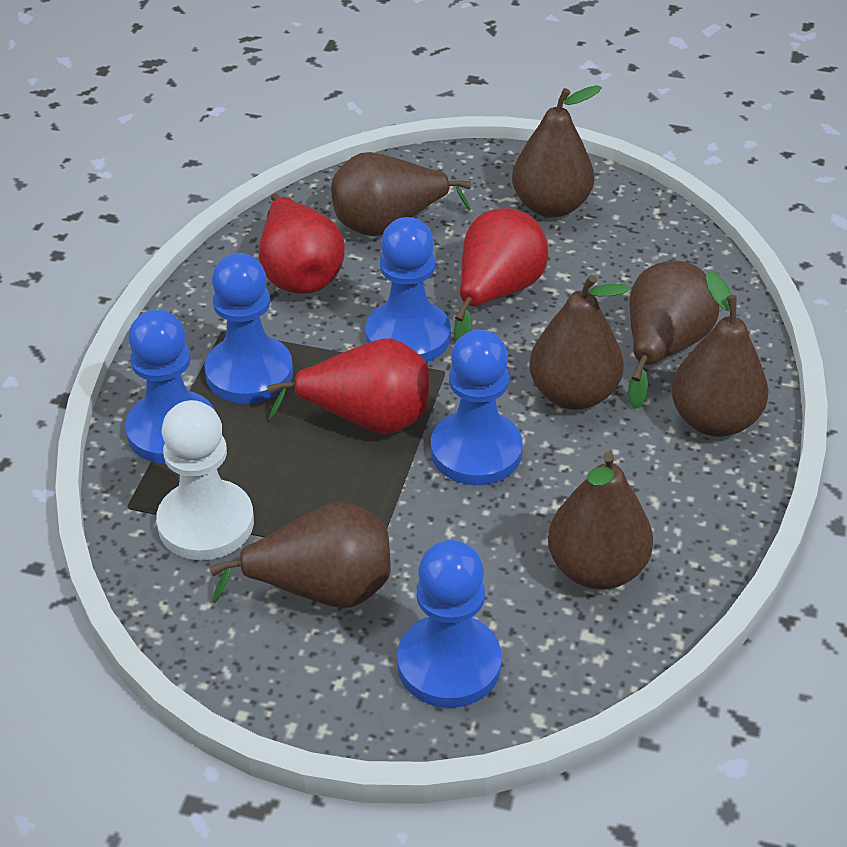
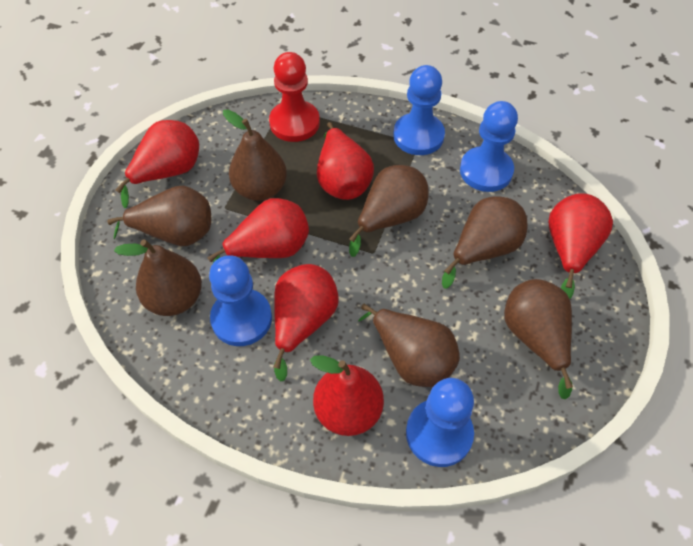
blue pawn: 5 -> 4
red pawn: 0 -> 1
red pear: 3 -> 6
white pawn: 1 -> 0

